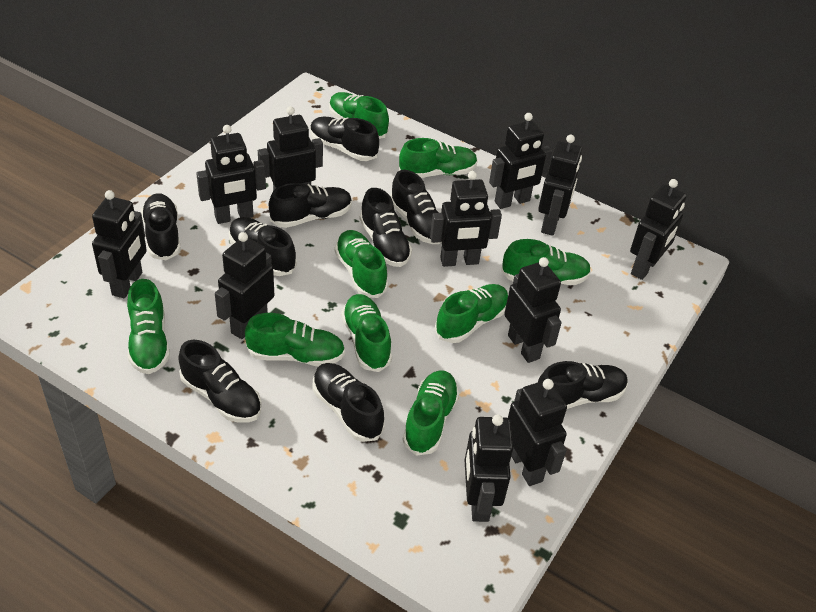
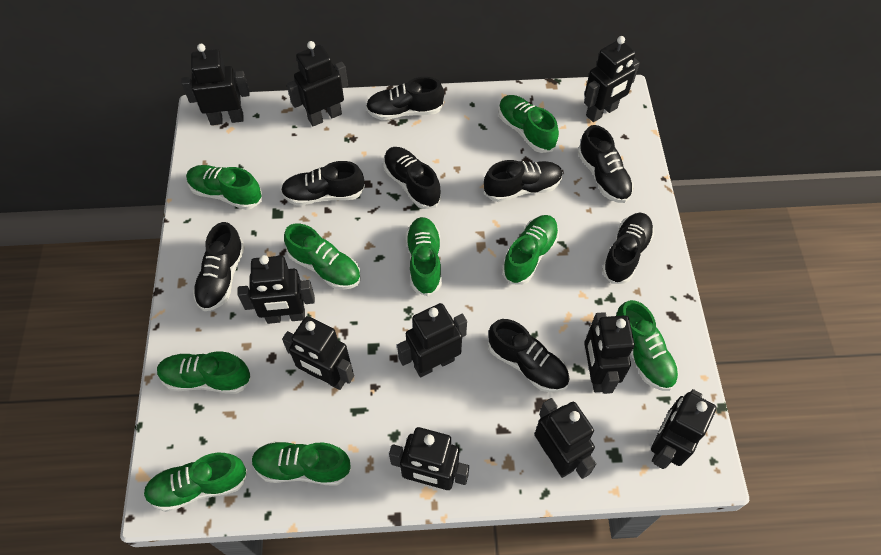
black robot: 11 -> 10
black shoe: 9 -> 8

